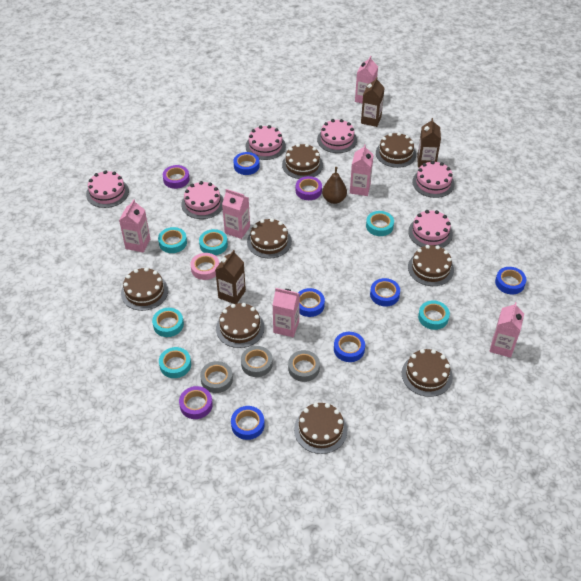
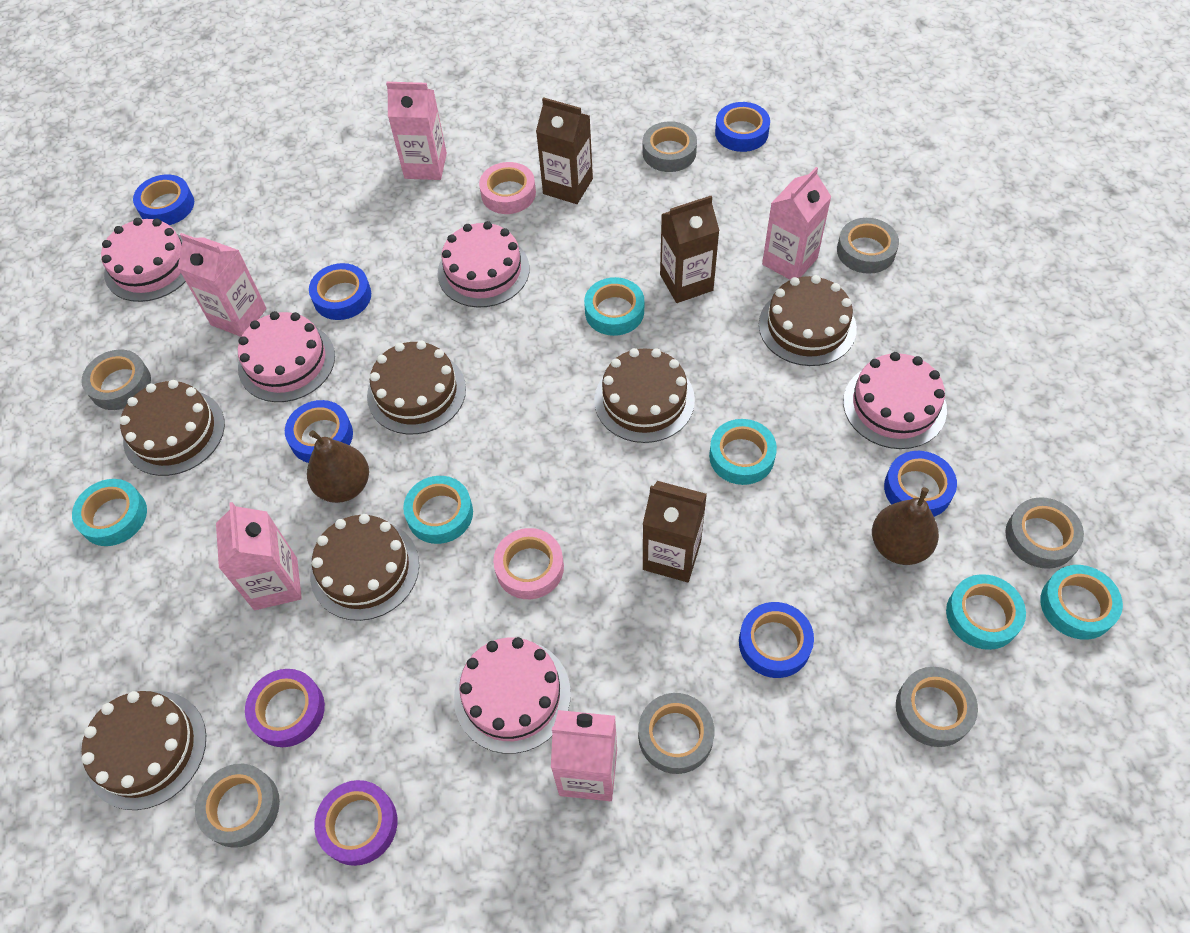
brown cake: 8 -> 6
brown pear: 1 -> 2
grey tape: 3 -> 7
pink cake: 6 -> 5
pink carton: 6 -> 5
pink tape: 1 -> 2
purple tape: 3 -> 2

